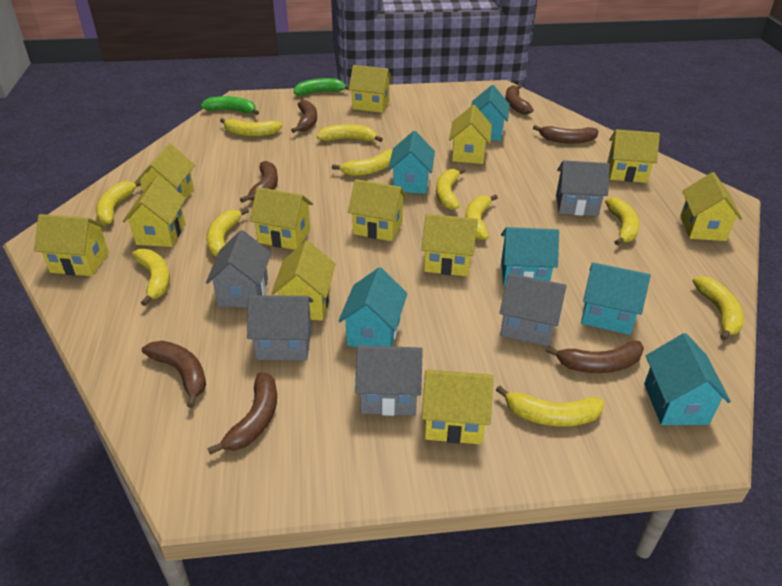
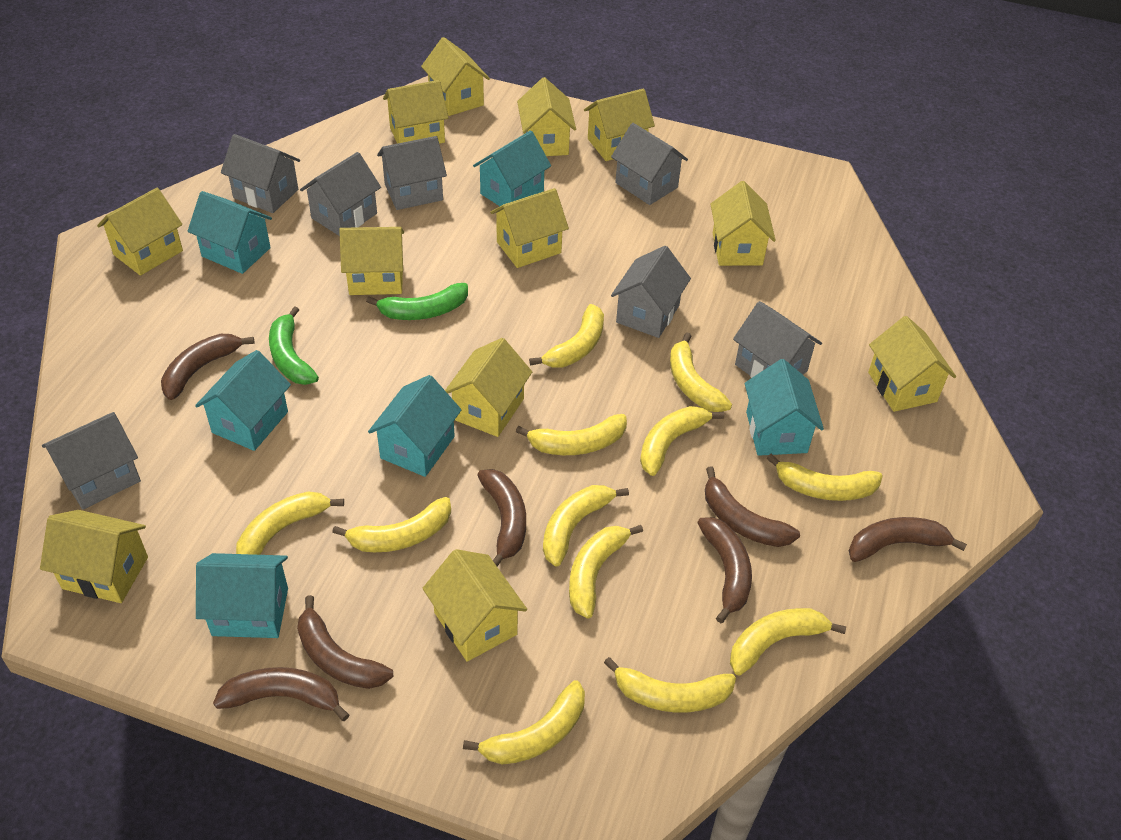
grey house: 5 -> 7
yellow banana: 11 -> 12

